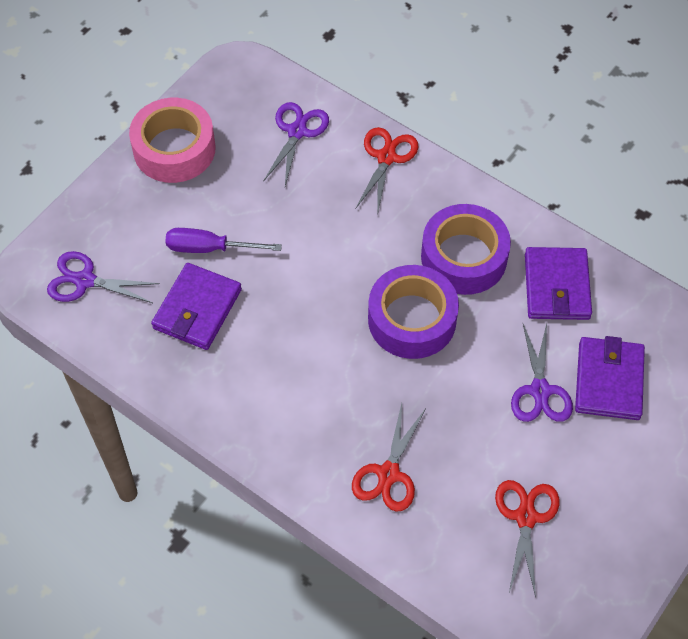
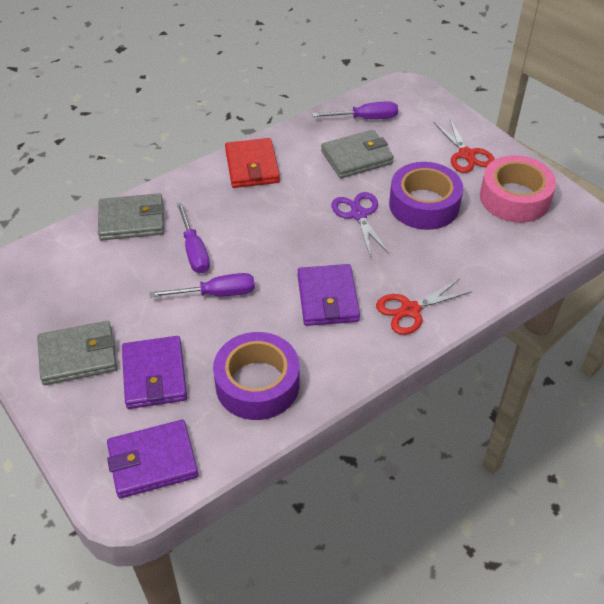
grey wallet: 0 -> 3
purple scissors: 3 -> 1
purple screwdriver: 1 -> 3
red scissors: 3 -> 2
red wallet: 0 -> 1

